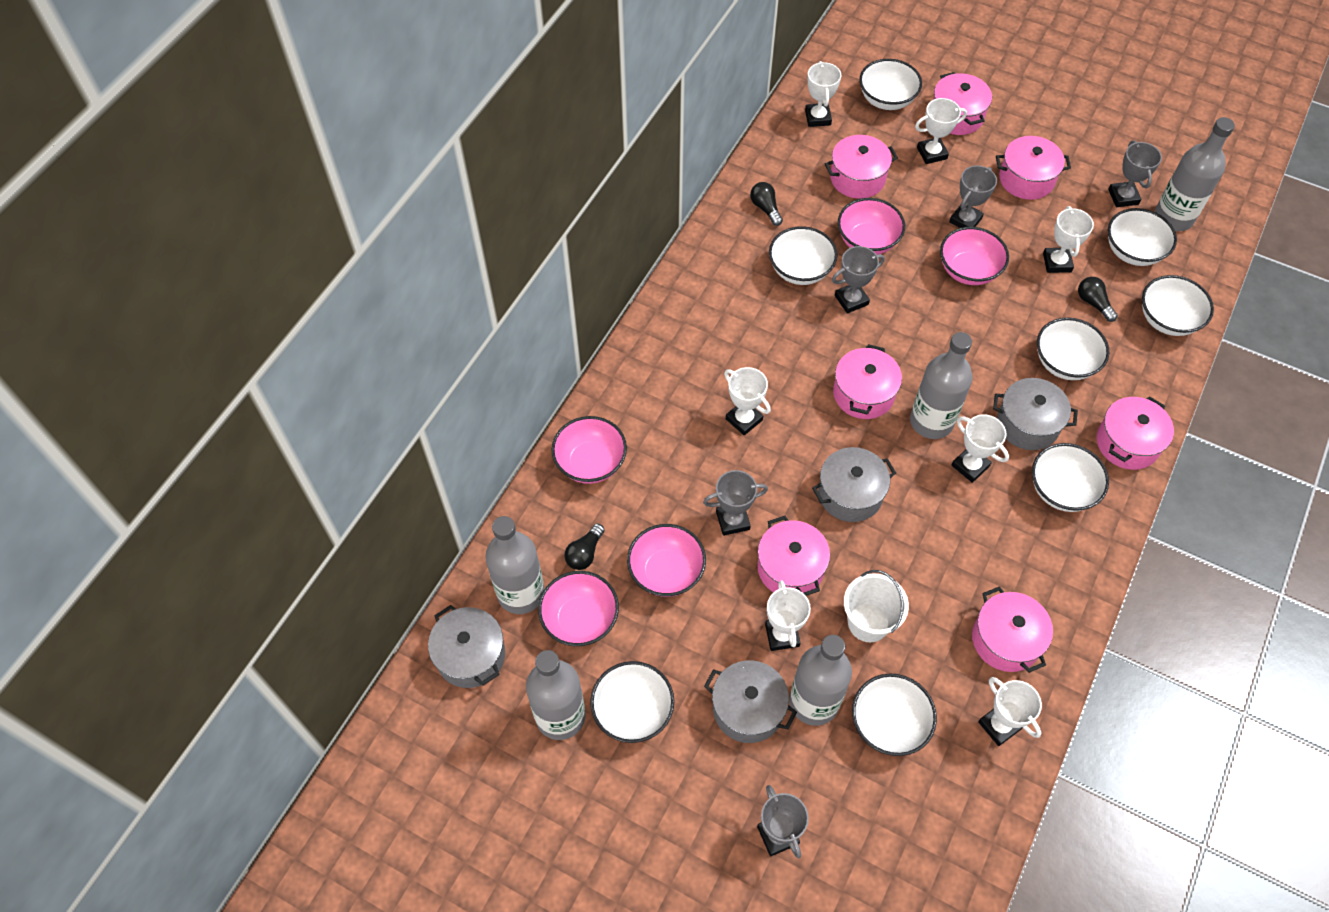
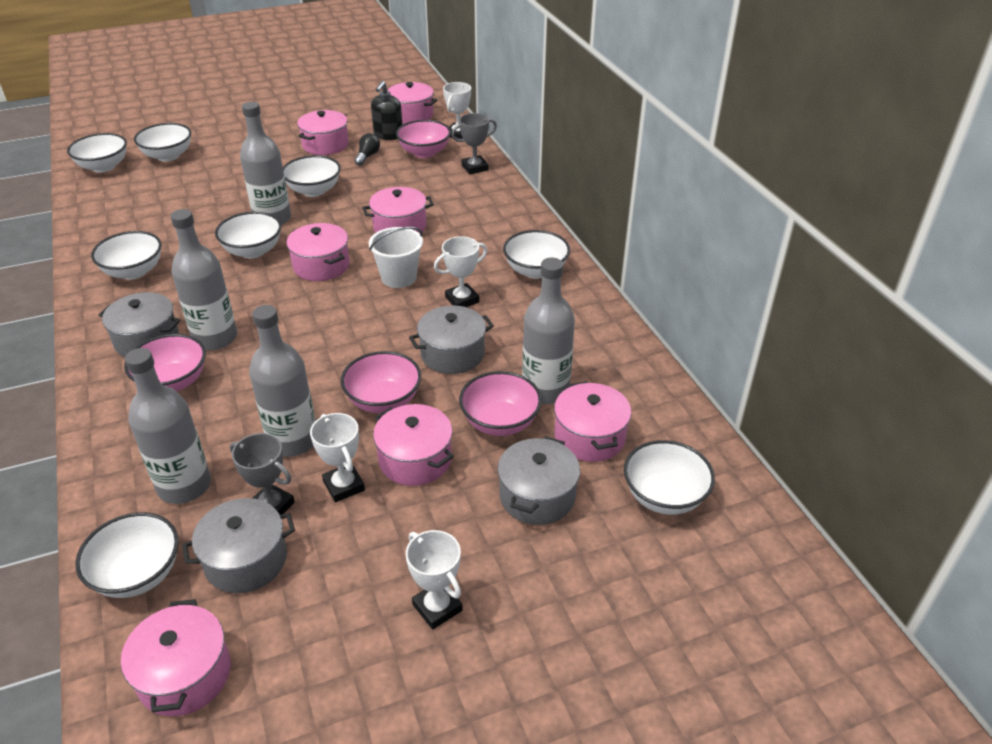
black light bulb: 3 -> 1
black soap dispenser: 0 -> 1
grey trophy: 5 -> 2
pink bowl: 5 -> 4
white trophy: 7 -> 4

